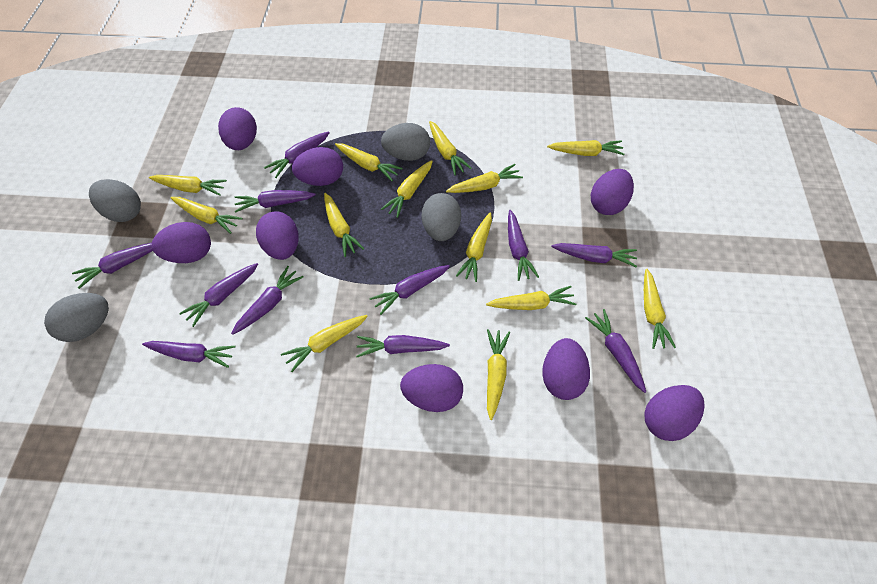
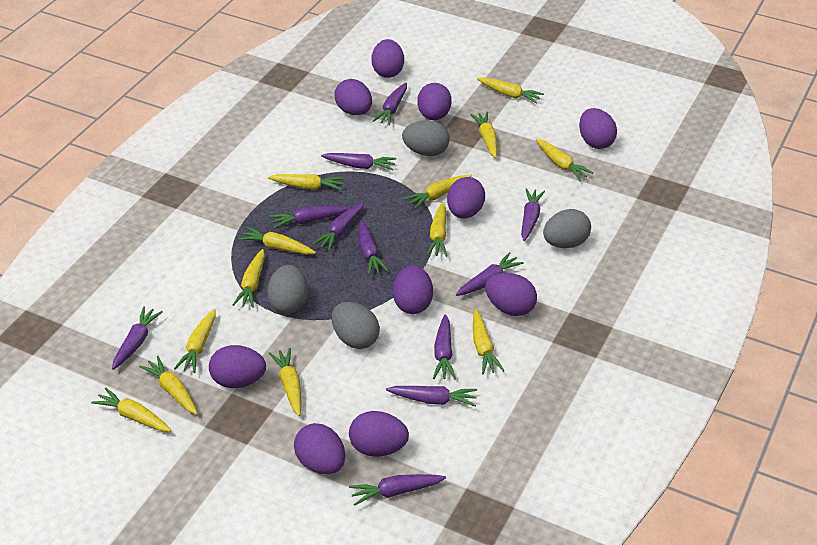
purple egg: 8 -> 10

